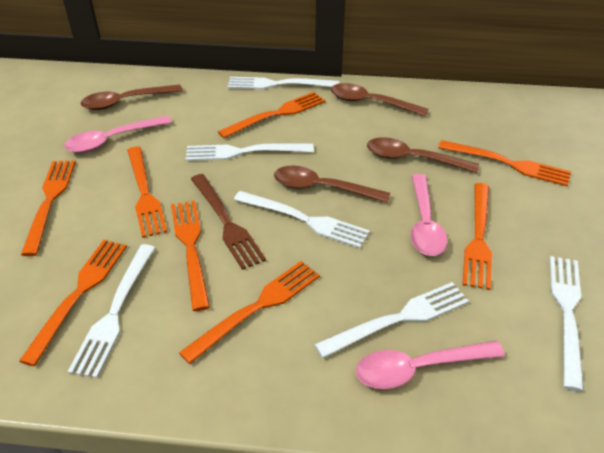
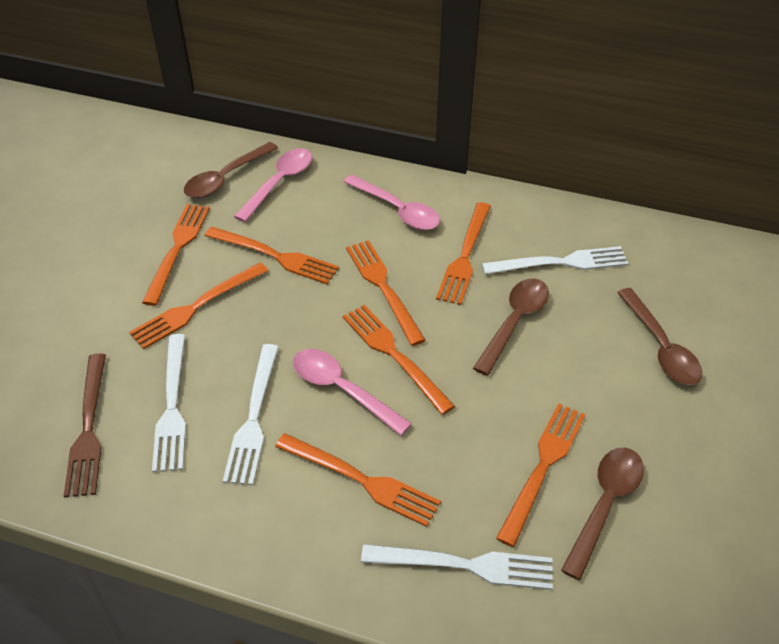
white fork: 6 -> 4

